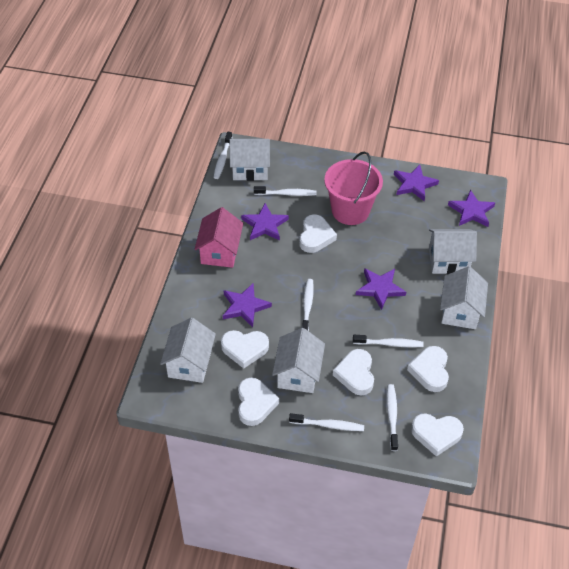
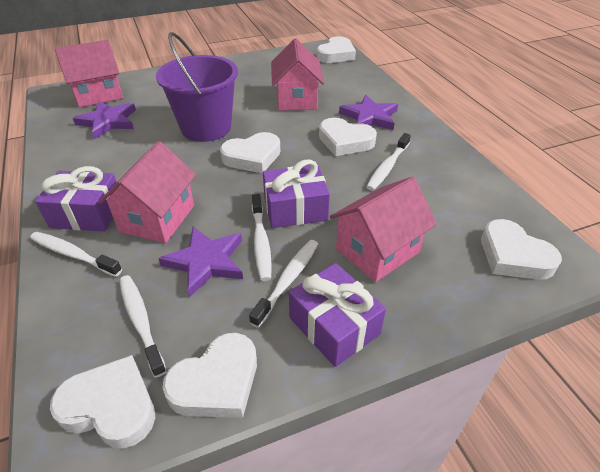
pink bucket: 1 -> 0
pink house: 1 -> 4
purple bucket: 0 -> 1
purple gift: 0 -> 3
purple star: 5 -> 3
white house: 5 -> 0
white toothbrush: 6 -> 5

